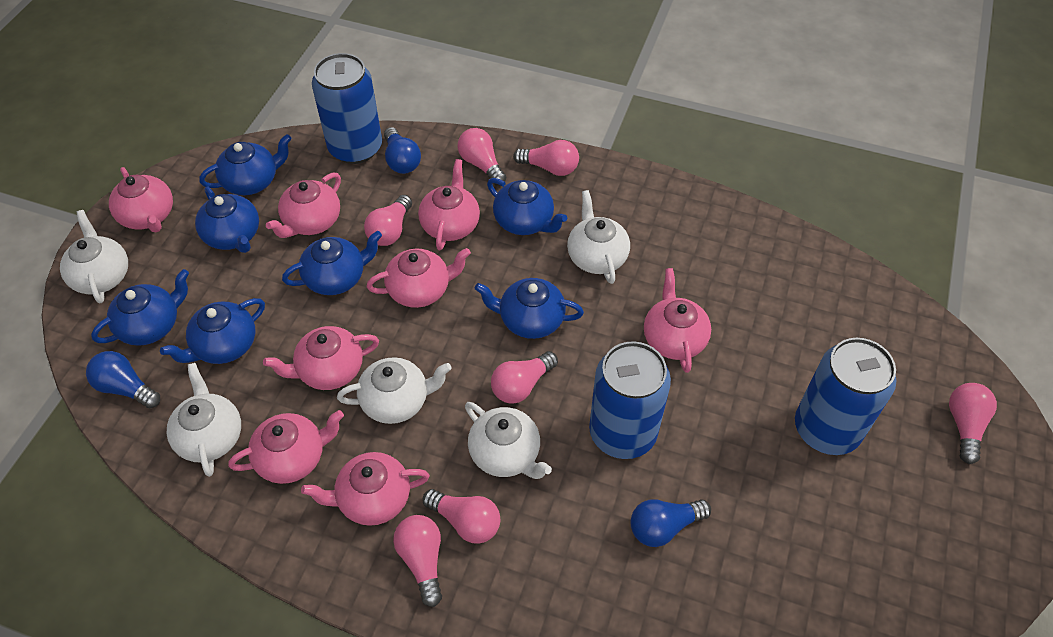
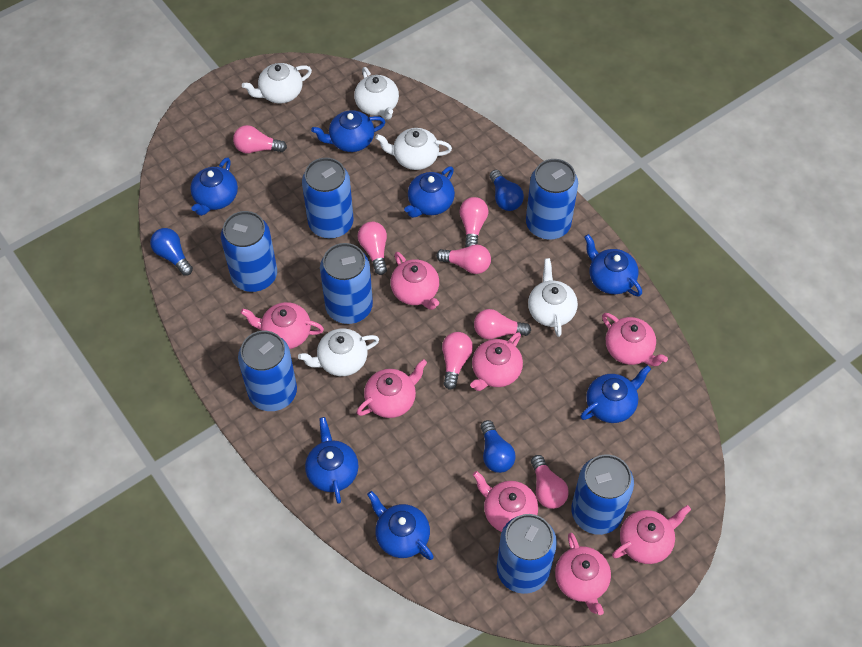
blue can: 3 -> 7

